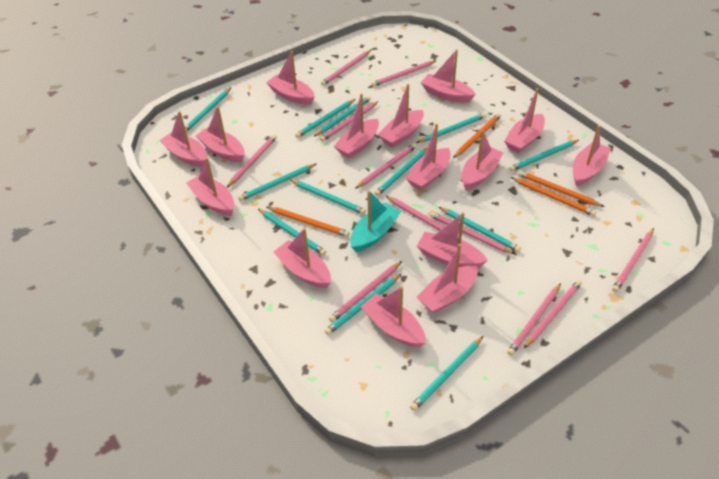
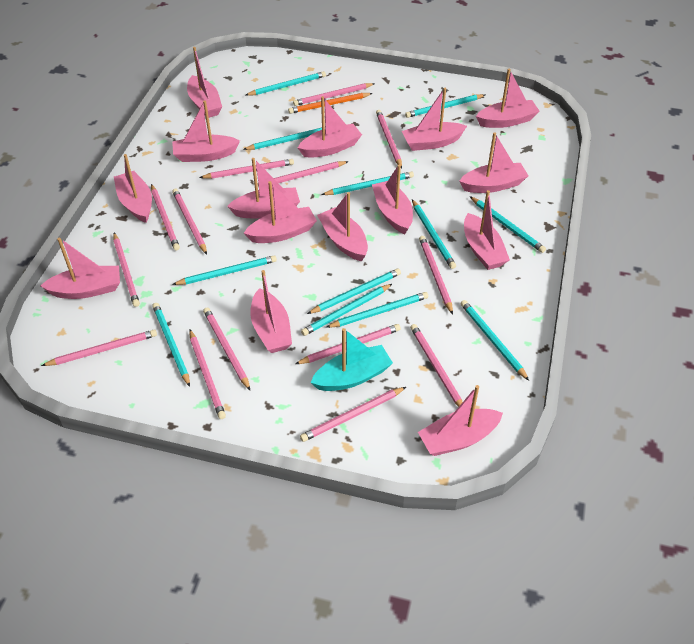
orange pencil: 4 -> 1
pink pencil: 11 -> 14

